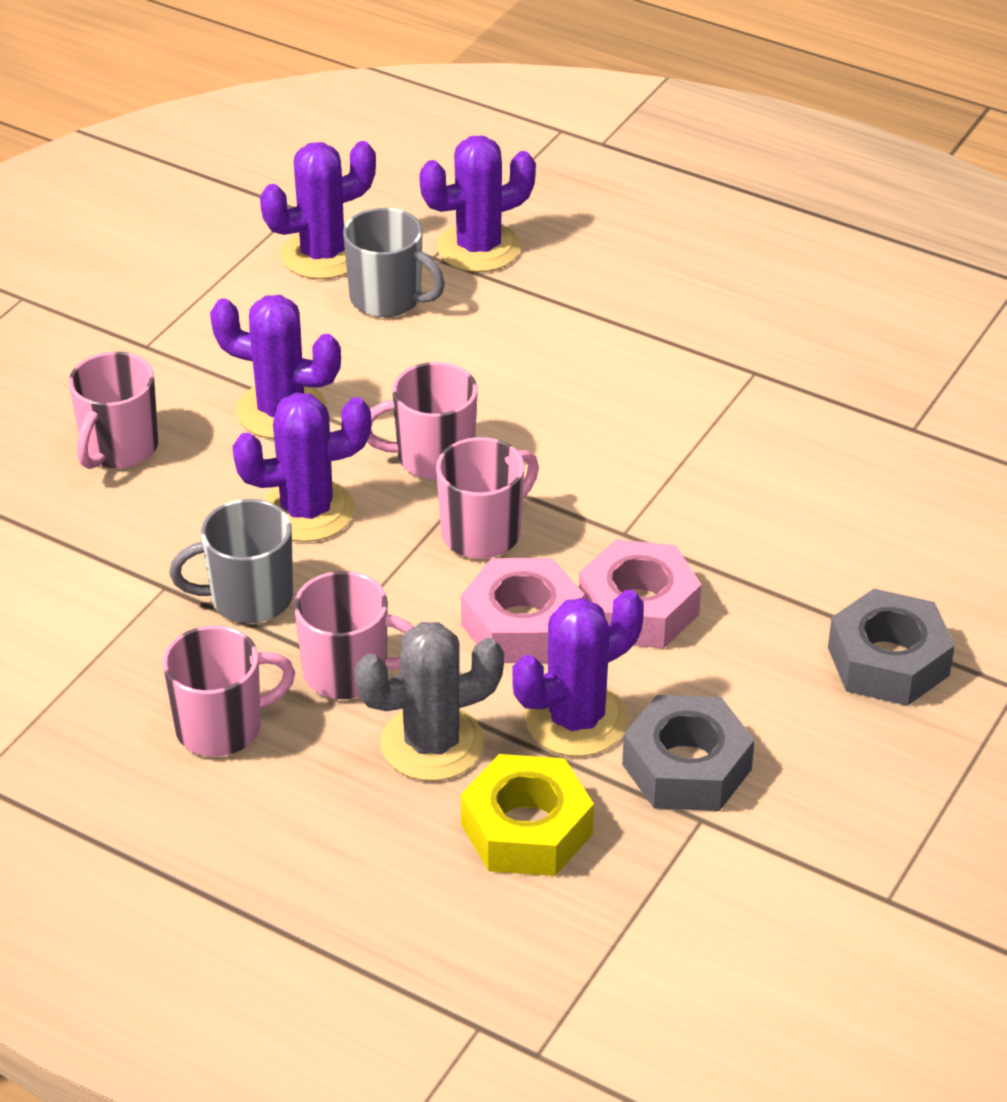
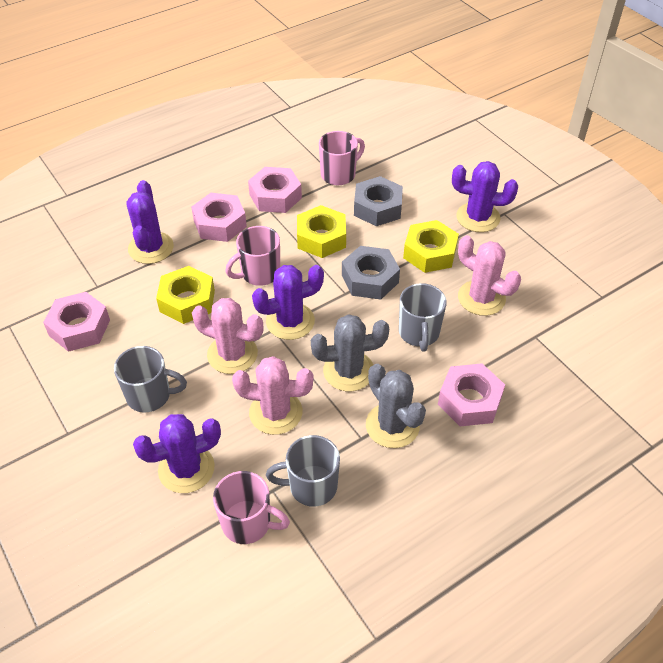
grey cactus: 1 -> 2
grey mug: 2 -> 3
pink cactus: 0 -> 3
pink mug: 5 -> 3
pink nut: 2 -> 4
purple cactus: 5 -> 4
yellow nut: 1 -> 3

